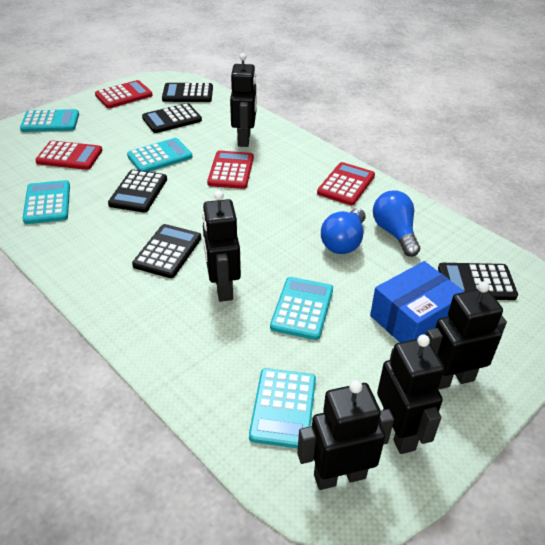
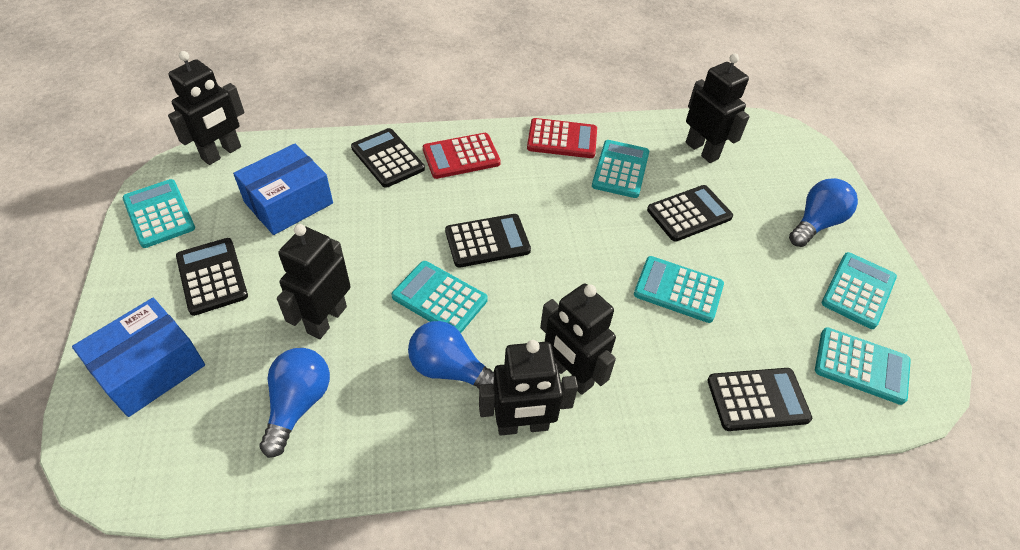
blue box: 1 -> 2
blue light bulb: 2 -> 3
red calculator: 4 -> 2
turquoise calculator: 5 -> 6

